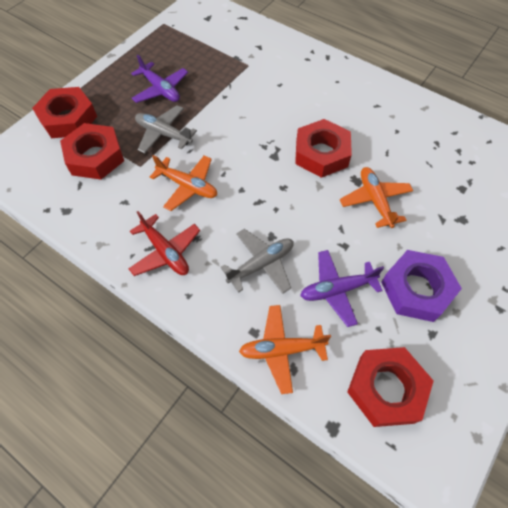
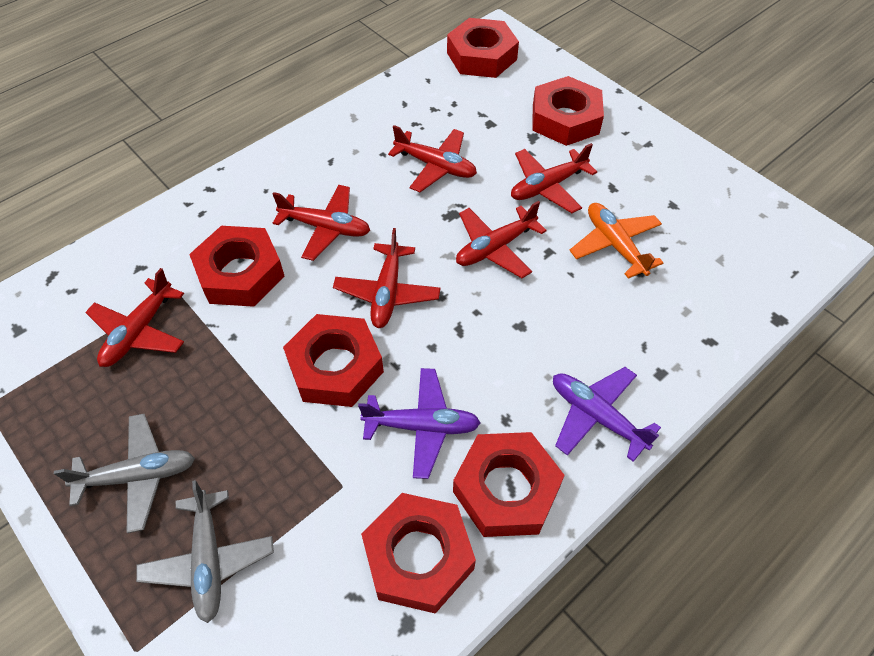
orange plane: 3 -> 1
purple nut: 1 -> 0
red nut: 4 -> 6
red plane: 1 -> 6

